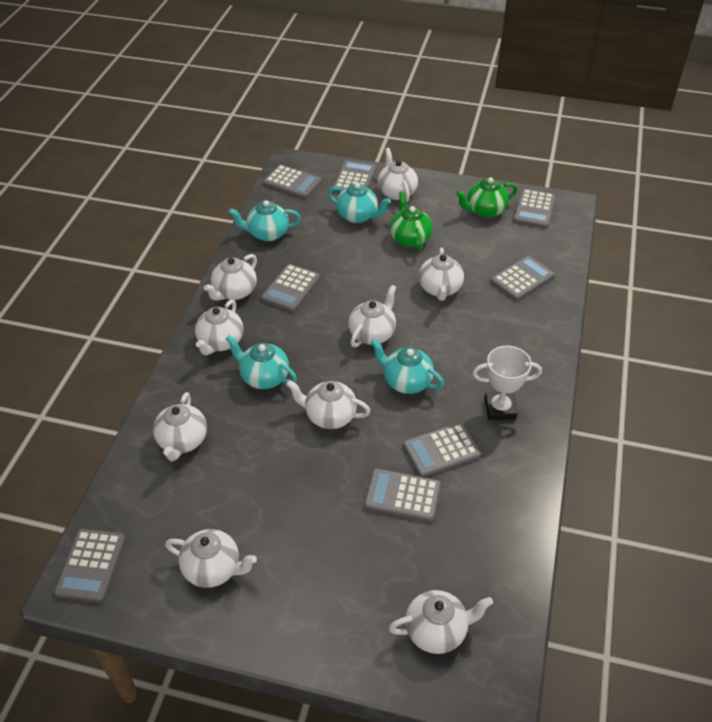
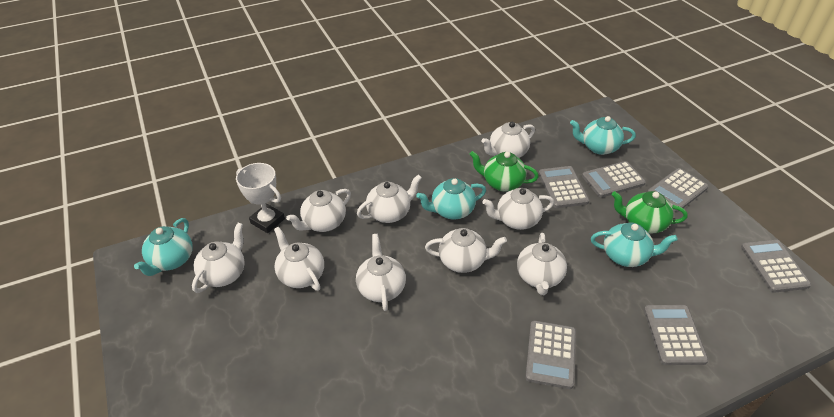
grey calculator: 8 -> 6

